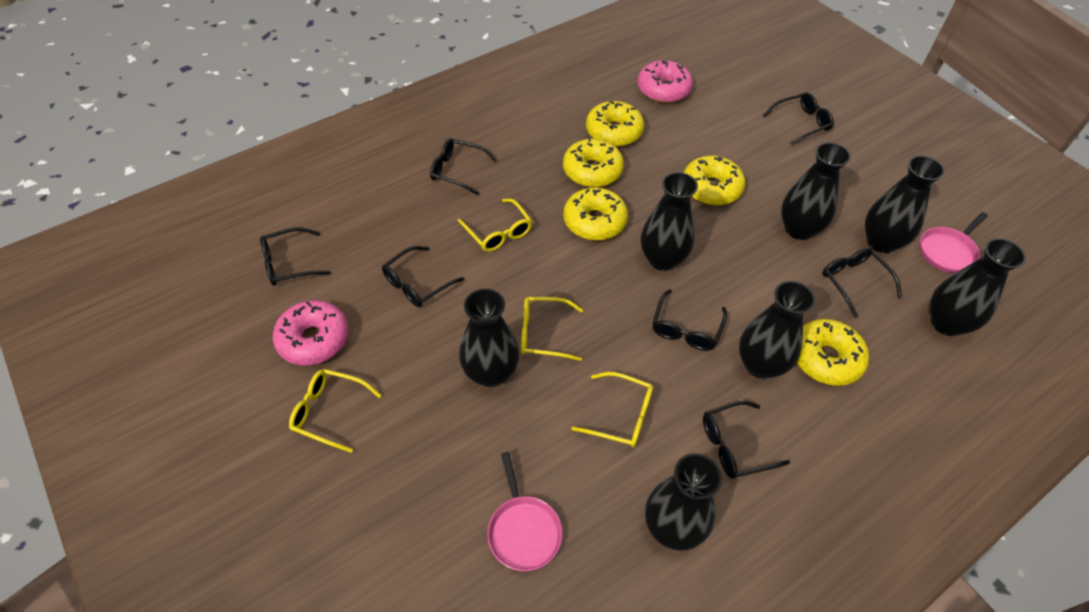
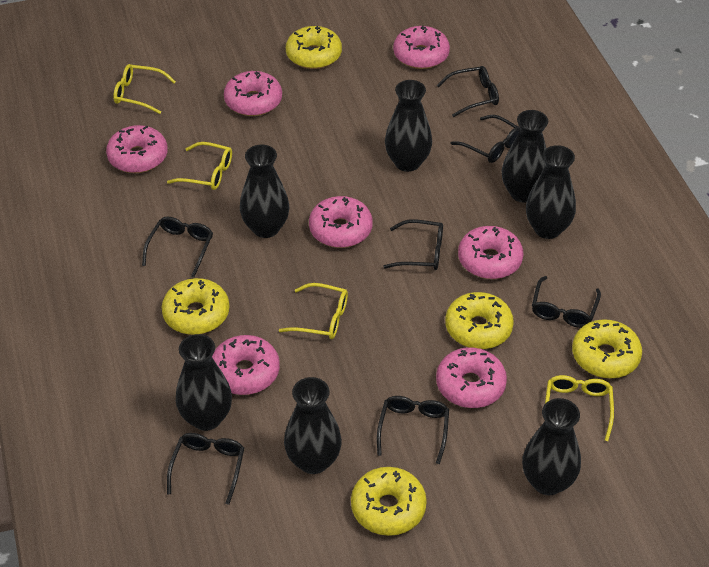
pink donut: 2 -> 7
pink pan: 2 -> 0

